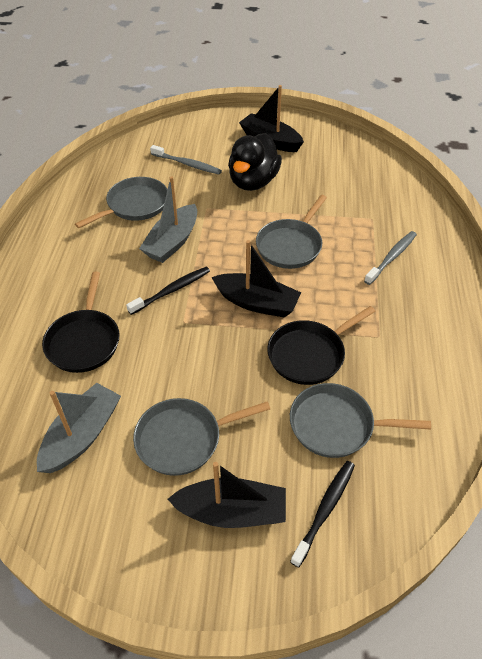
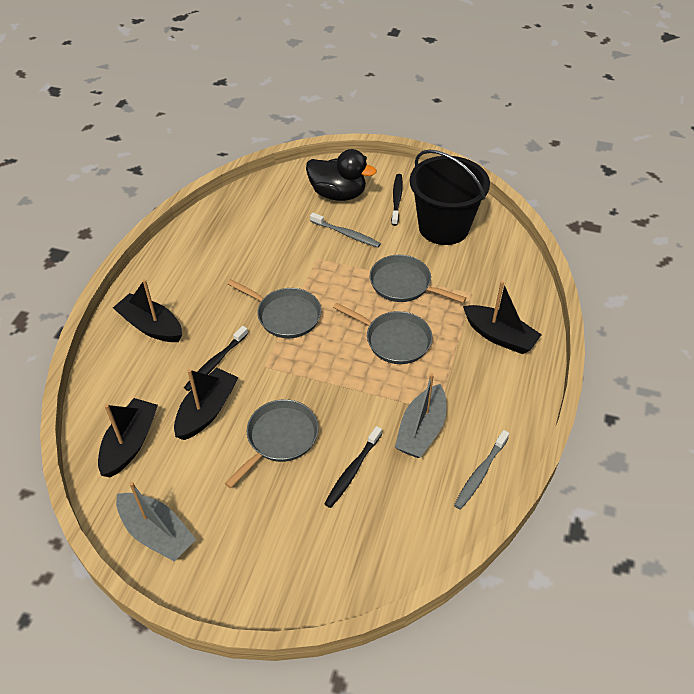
black boat: 3 -> 4
black bucket: 0 -> 1
black pan: 2 -> 0
black toothbrush: 2 -> 3

